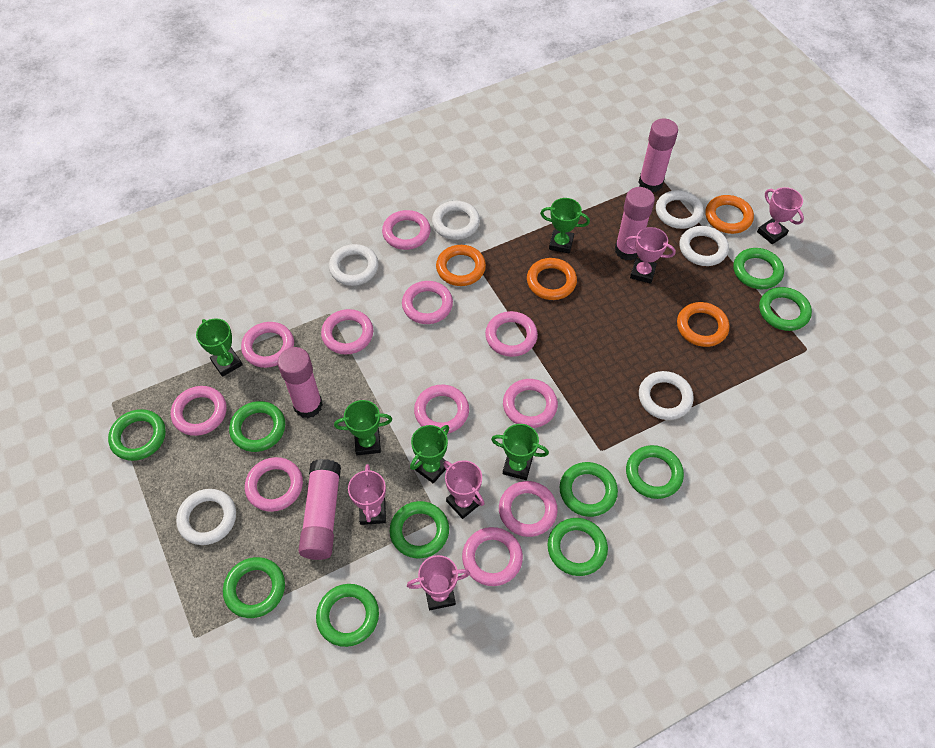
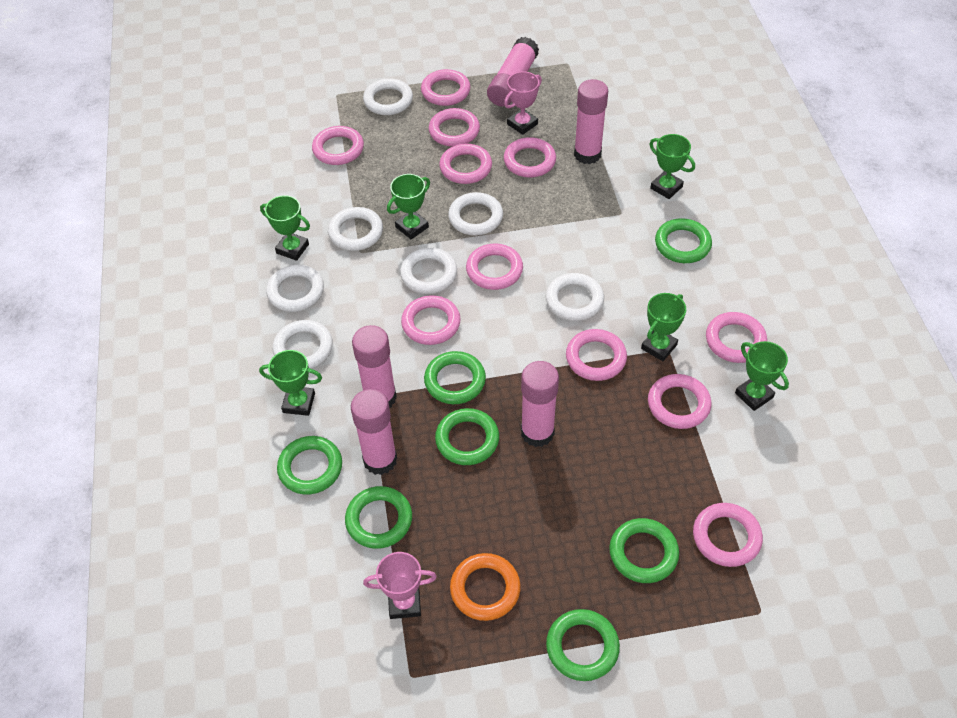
green ring: 10 -> 7
green trophy: 5 -> 6
orange ring: 4 -> 1
pink glue stick: 4 -> 5
pink trophy: 5 -> 2
white ring: 6 -> 7

